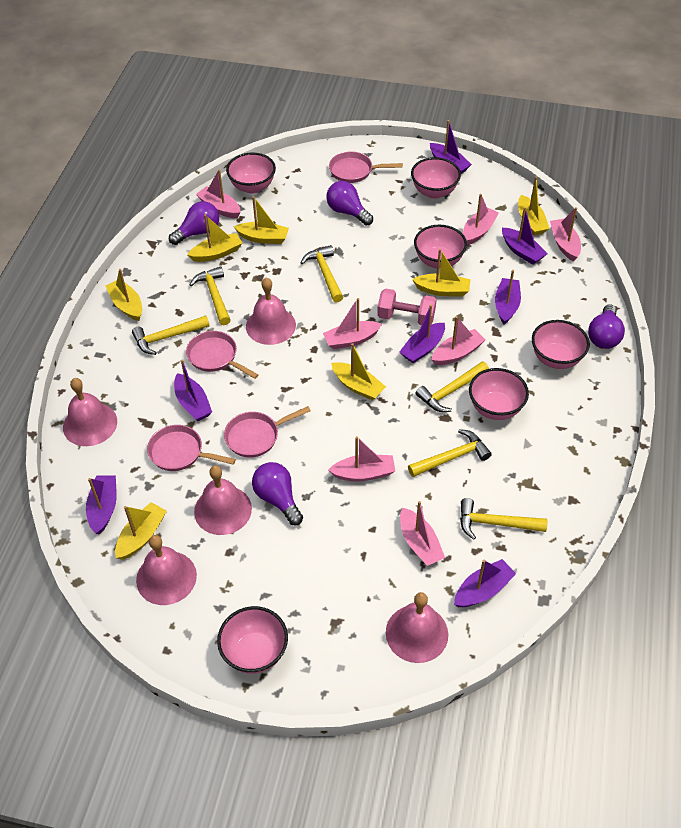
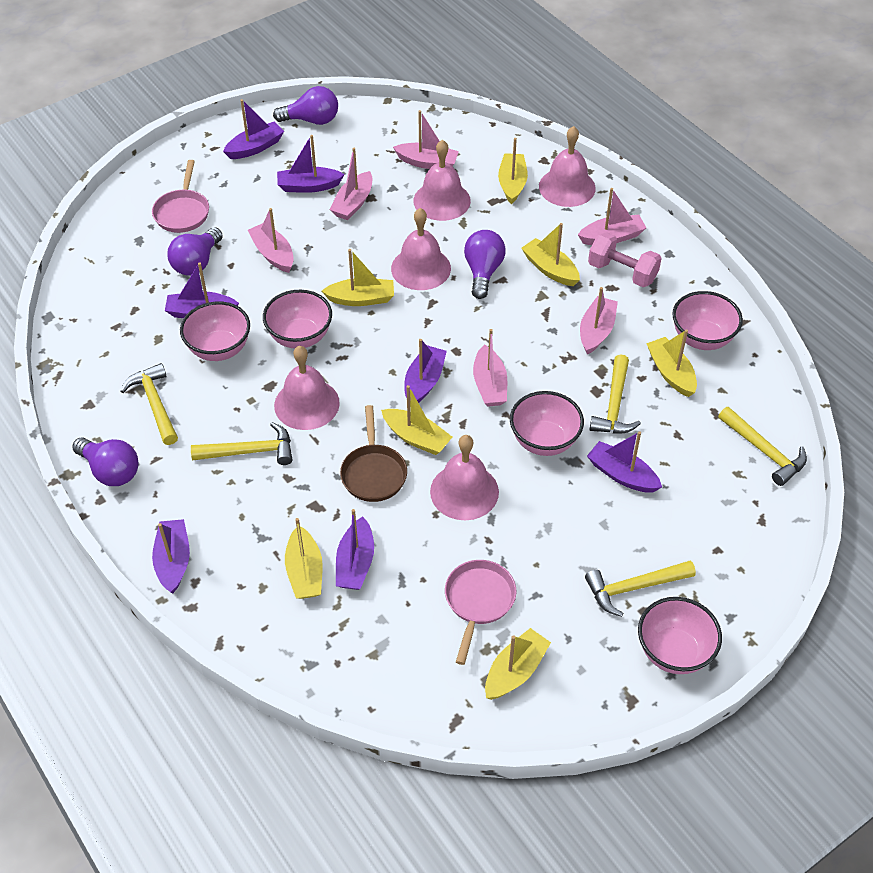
brown pan: 0 -> 1
pink boat: 7 -> 6
pink bowl: 6 -> 5
pink pan: 4 -> 2
yellow hammer: 6 -> 5

